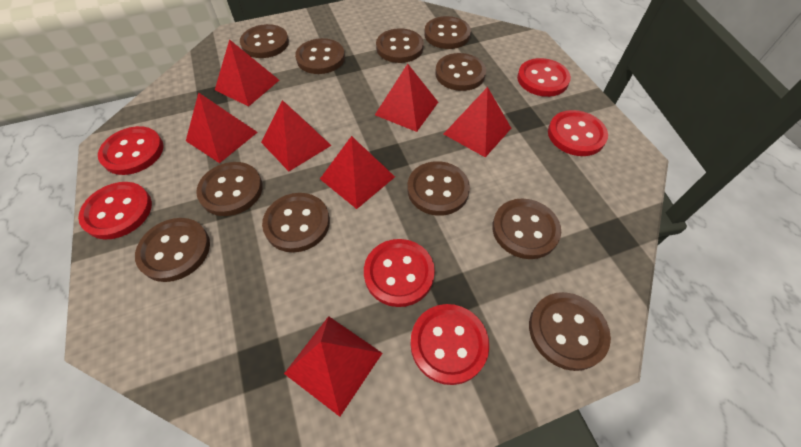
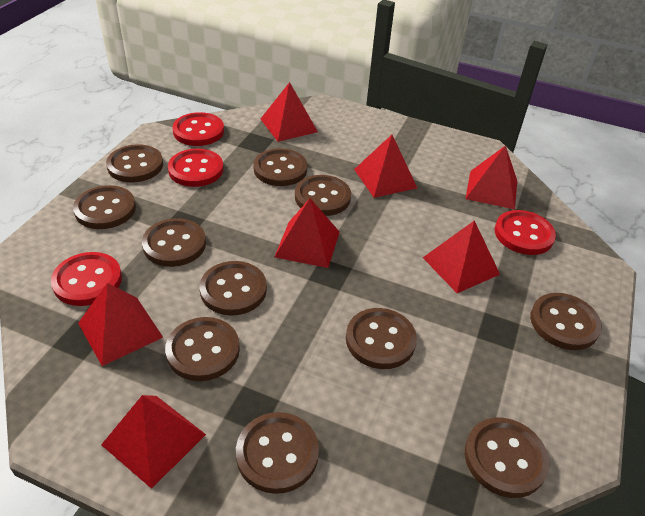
red button: 6 -> 4

